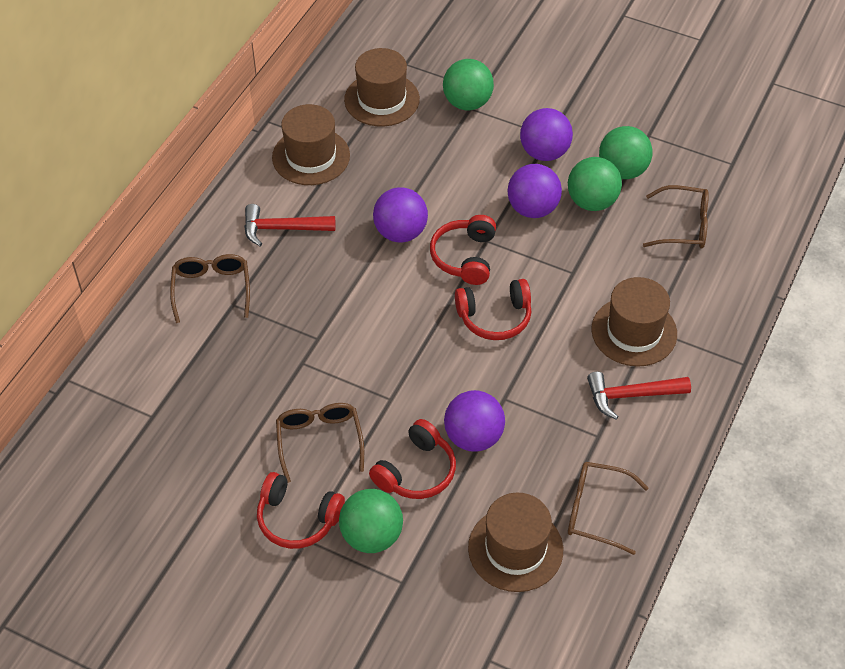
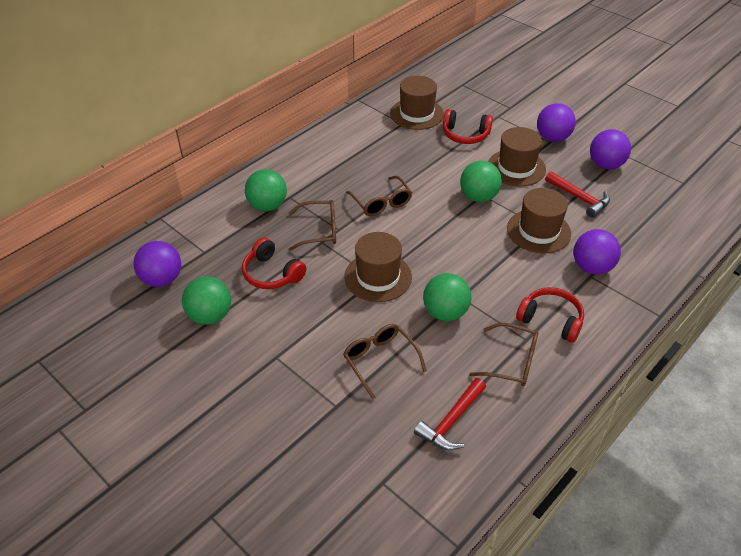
red headphones: 4 -> 3

